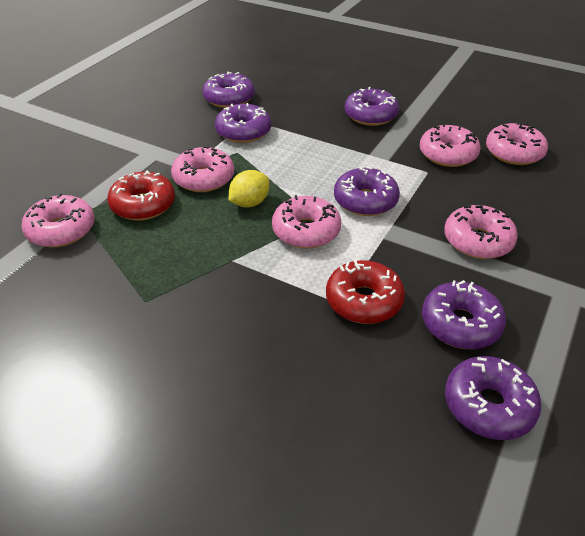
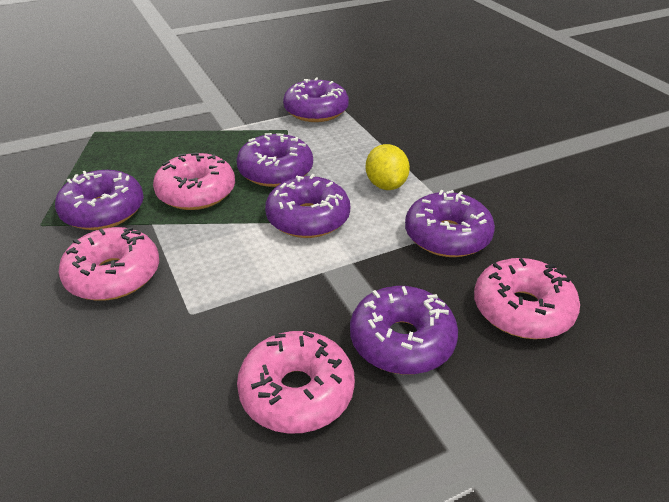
pink donut: 6 -> 4
red donut: 2 -> 0

